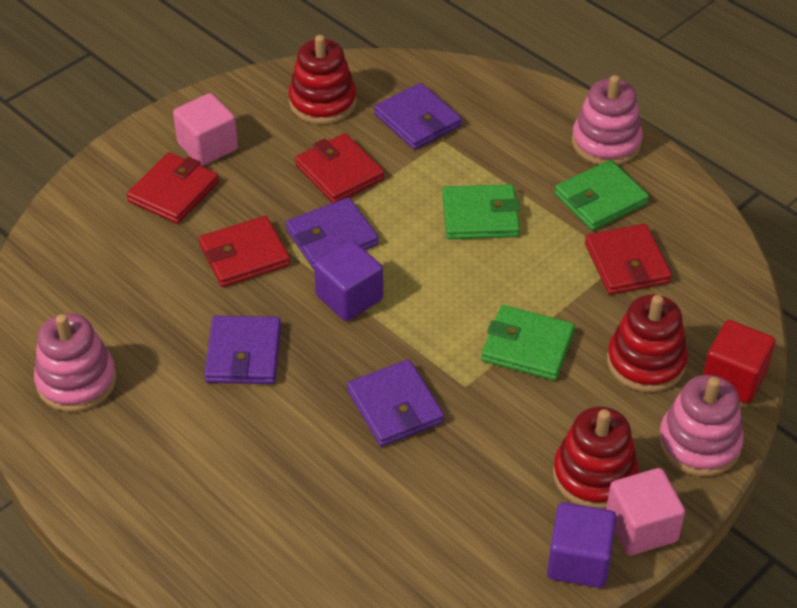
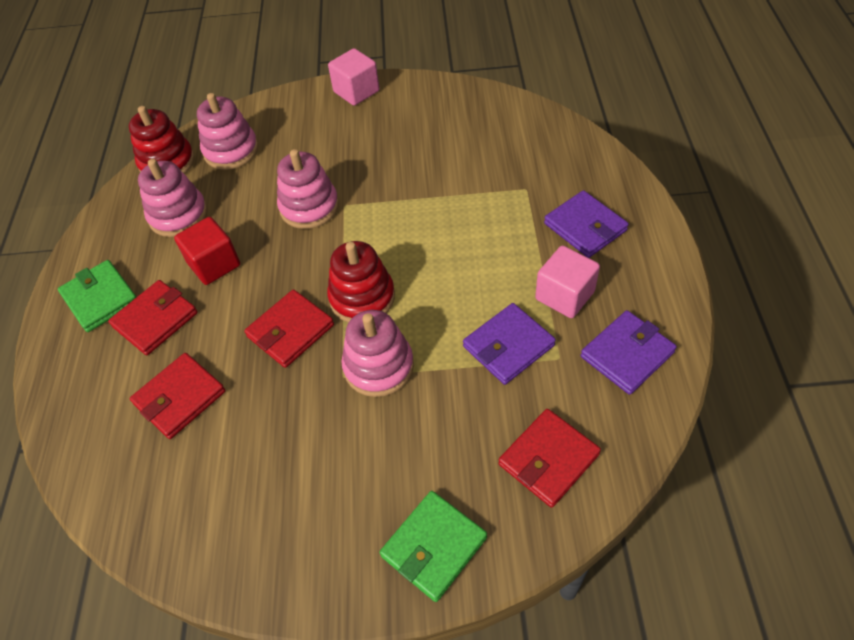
green wallet: 3 -> 2
pink stacking toy: 3 -> 4
purple cube: 2 -> 0
purple wallet: 4 -> 3
red stacking toy: 3 -> 2

